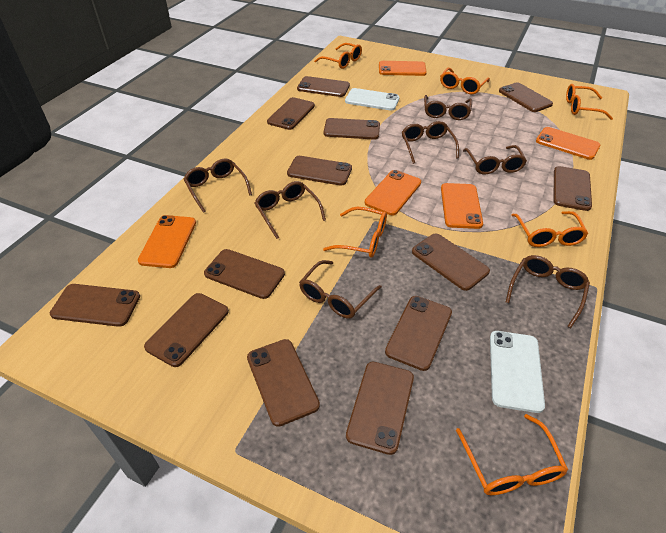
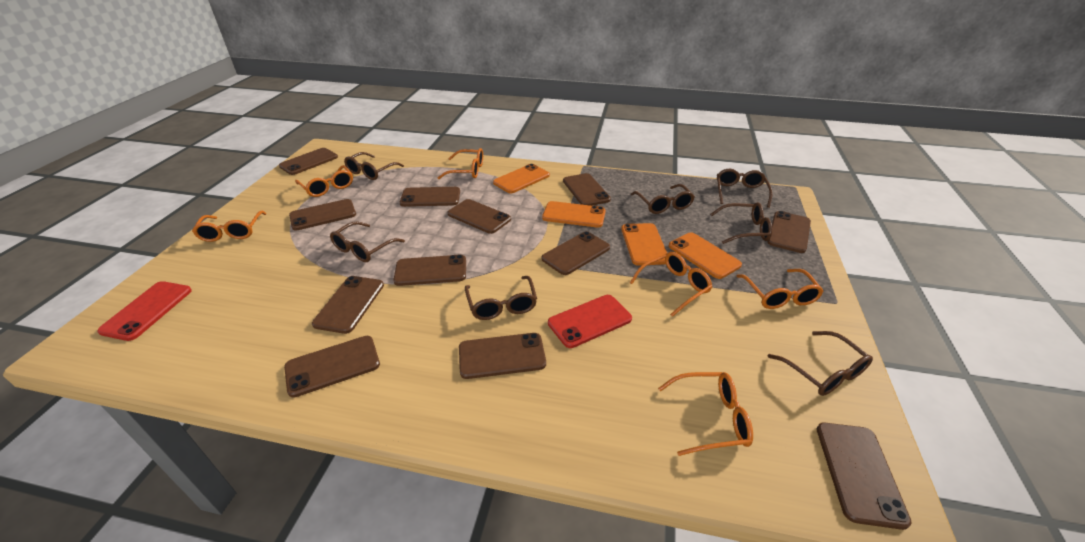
brown phone: 13 -> 12
orange phone: 5 -> 4
red phone: 0 -> 2
white phone: 2 -> 0

